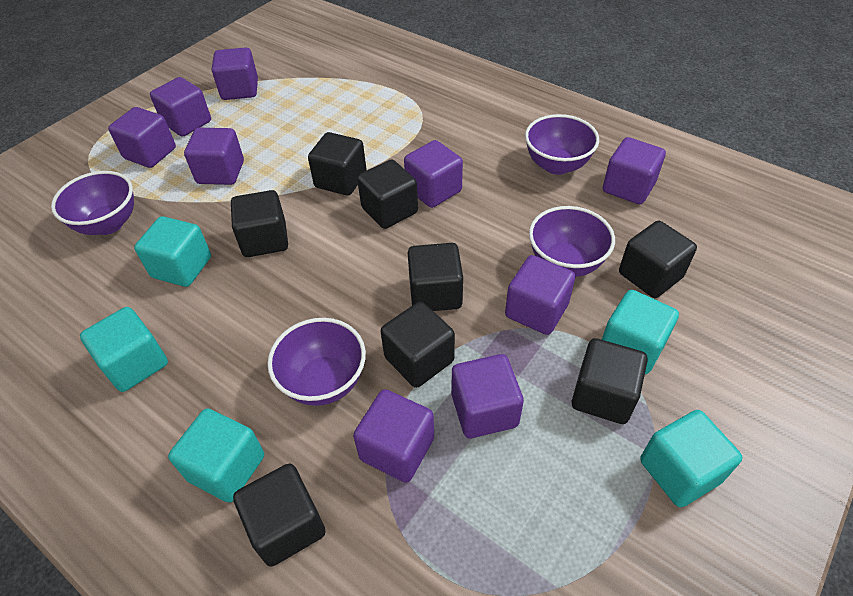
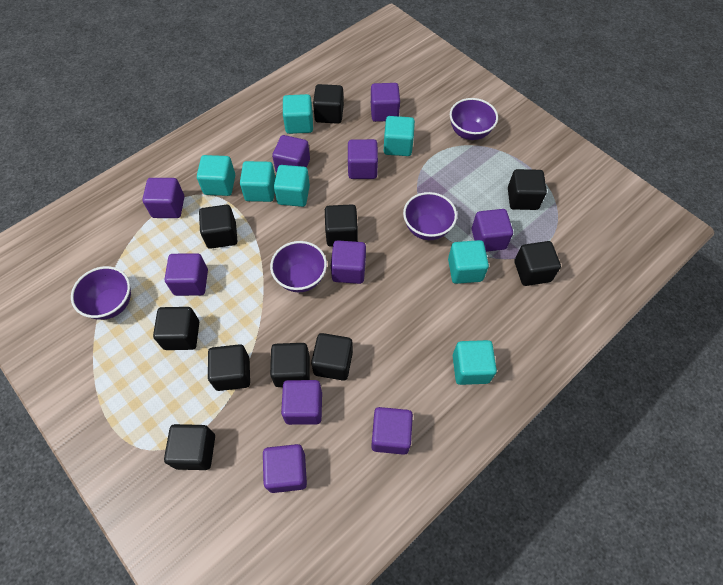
black cube: 8 -> 10
purple cube: 9 -> 10
turquoise cube: 5 -> 7

